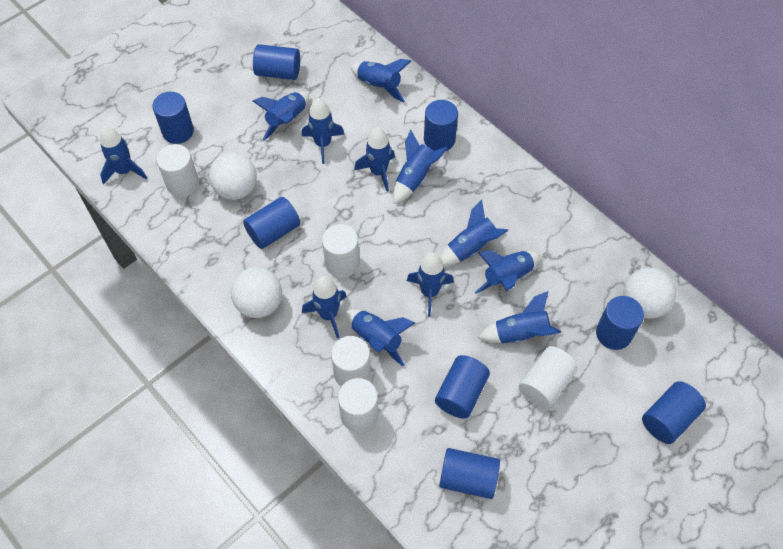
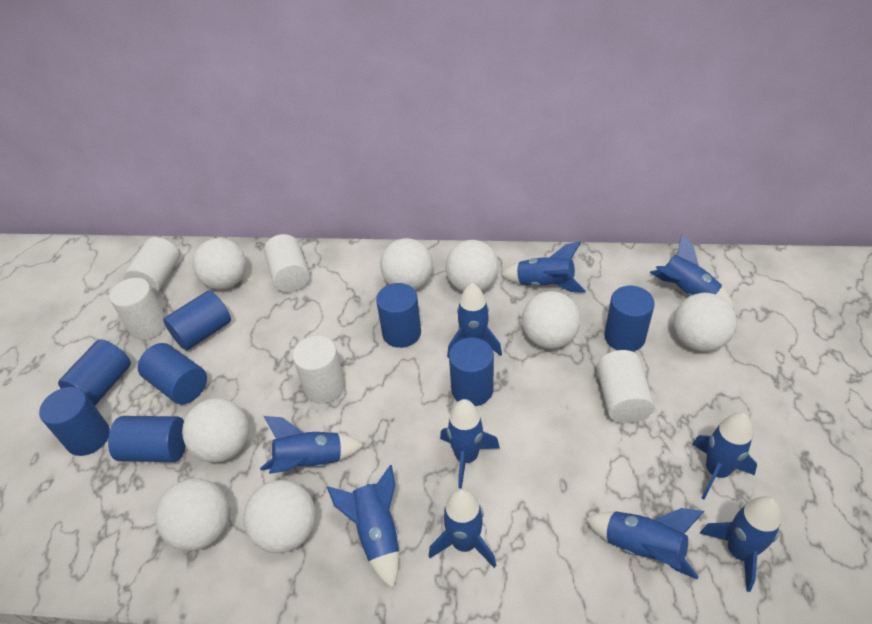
blue rocket: 12 -> 10
white ball: 3 -> 8

